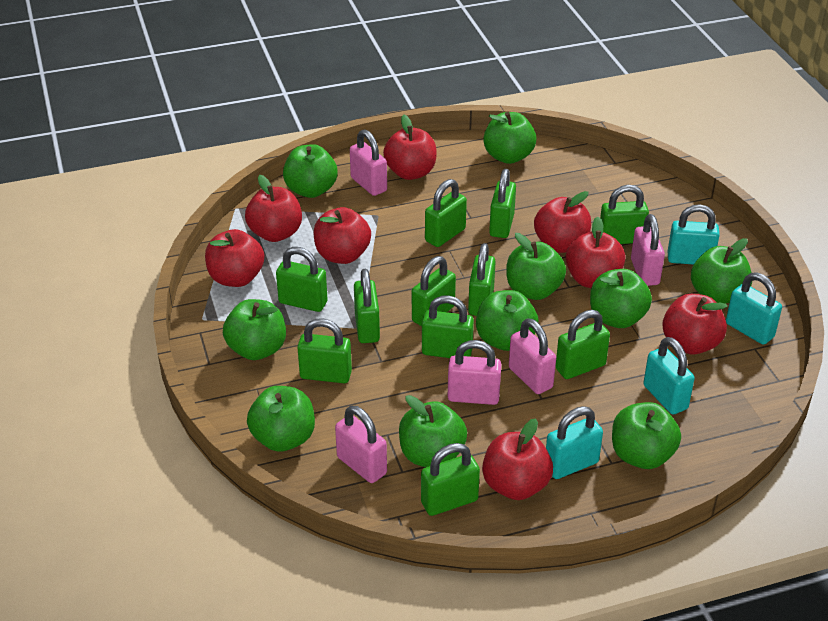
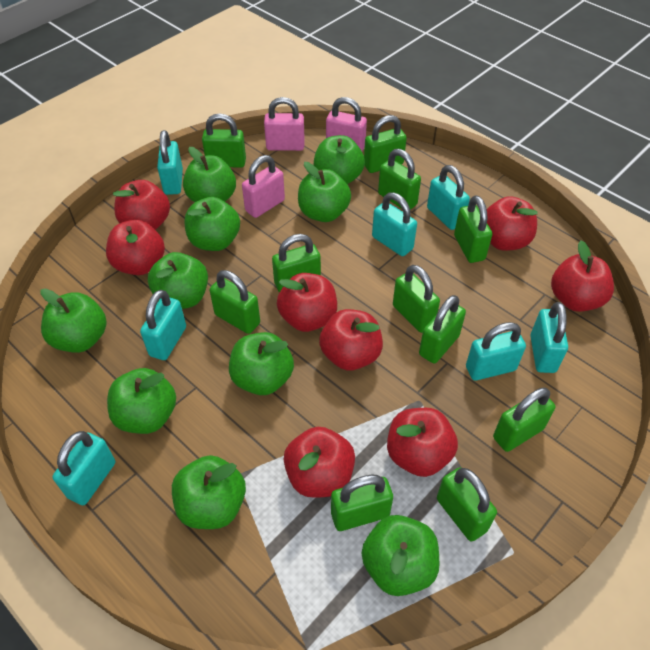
pink padlock: 5 -> 3
turquoise padlock: 4 -> 7

